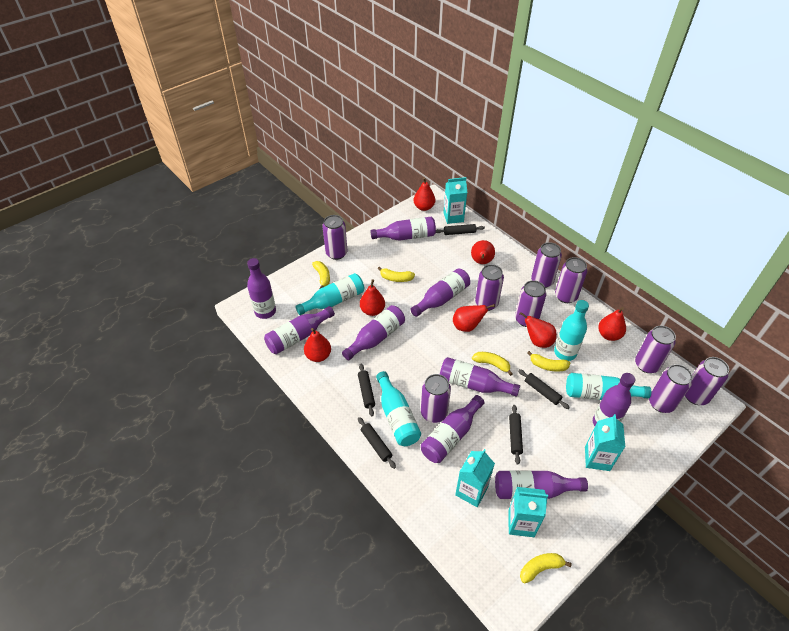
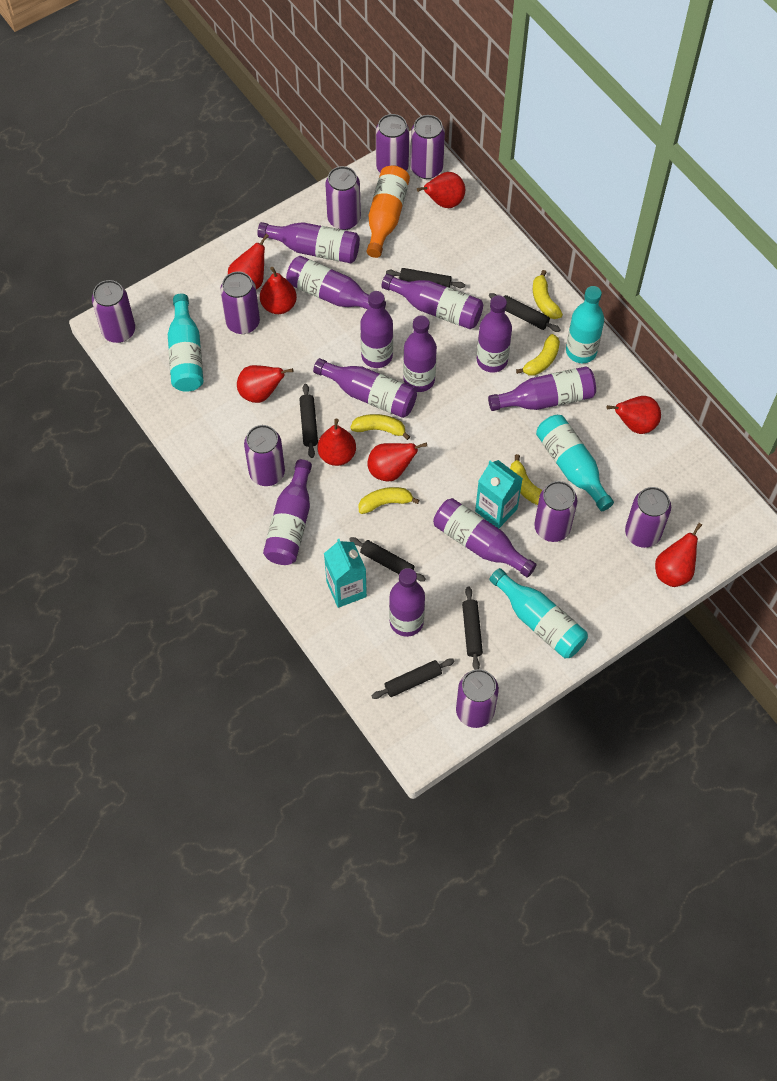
black rolling pin: 5 -> 6
orange bottle: 0 -> 1
purple bottle: 9 -> 11
red pear: 7 -> 8
turquoise carton: 4 -> 2

